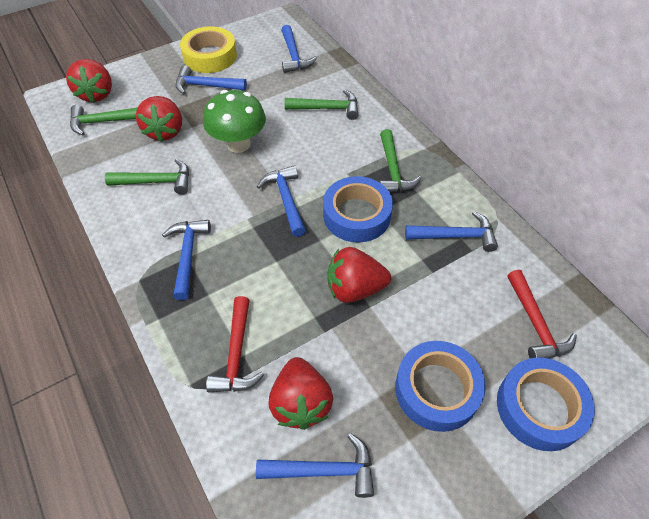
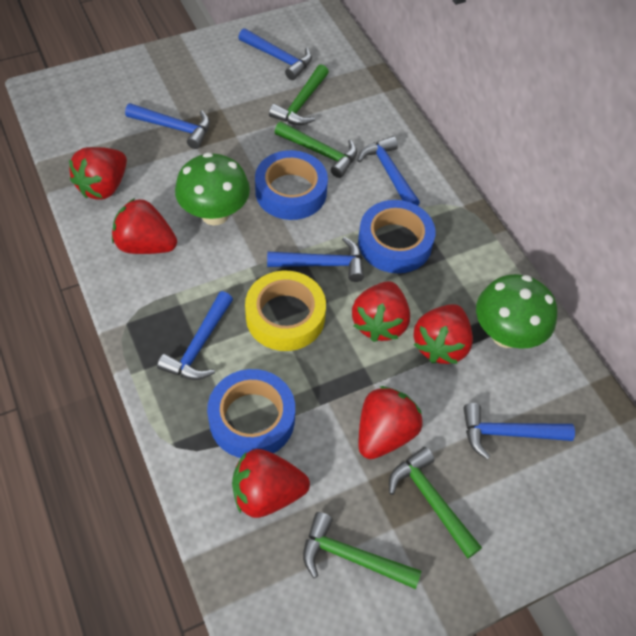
green mushroom: 1 -> 2
red hammer: 2 -> 0
red strawberry: 4 -> 6

